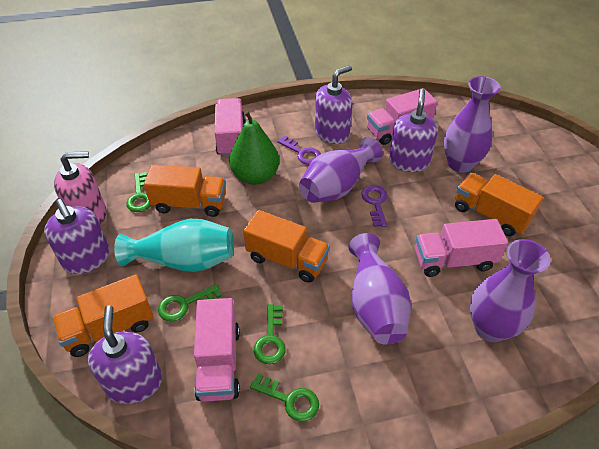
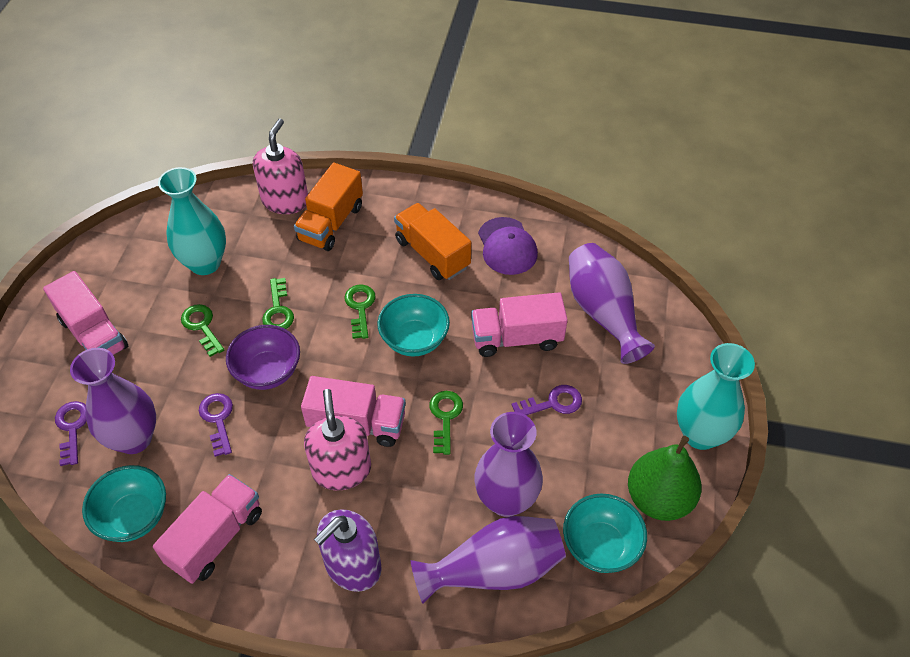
orange truck: 4 -> 2
pink soap dispenser: 1 -> 2
purple bowl: 0 -> 1
purple cap: 0 -> 1
purple key: 2 -> 3
purple soap dispenser: 4 -> 1
turquoise bowl: 0 -> 3
turquoise vase: 1 -> 2

